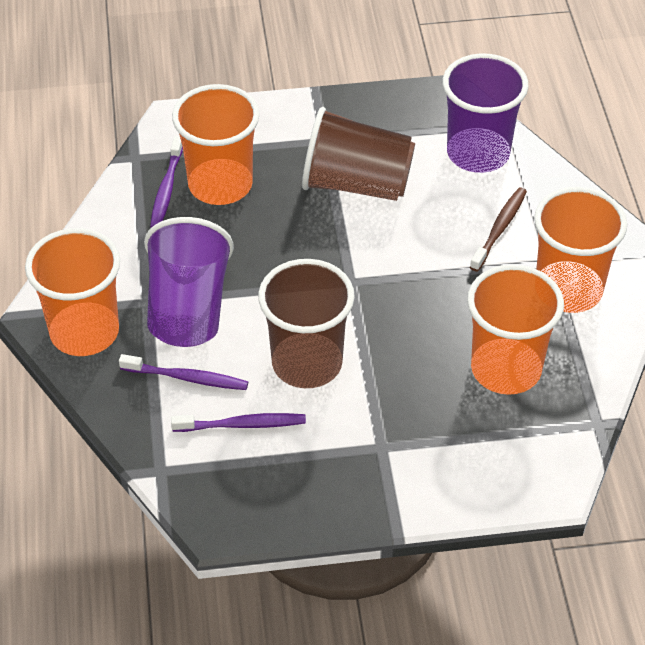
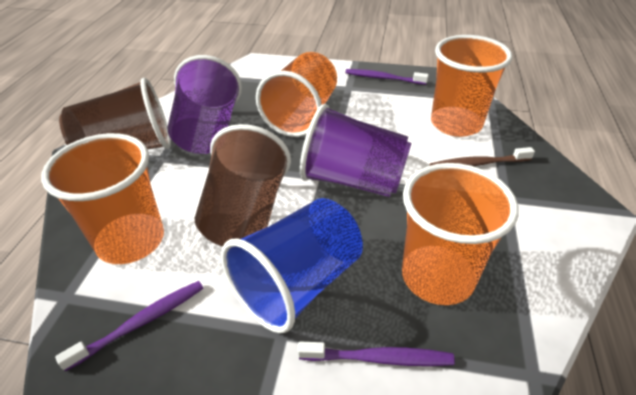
blue cup: 0 -> 1

